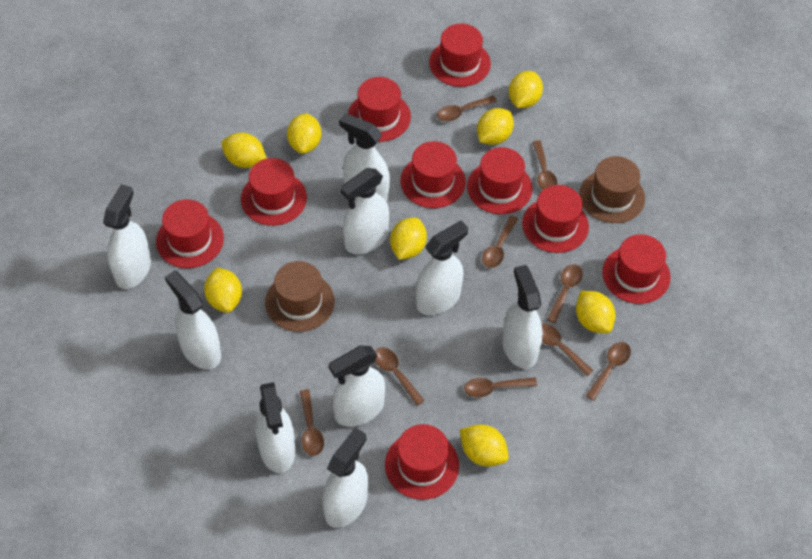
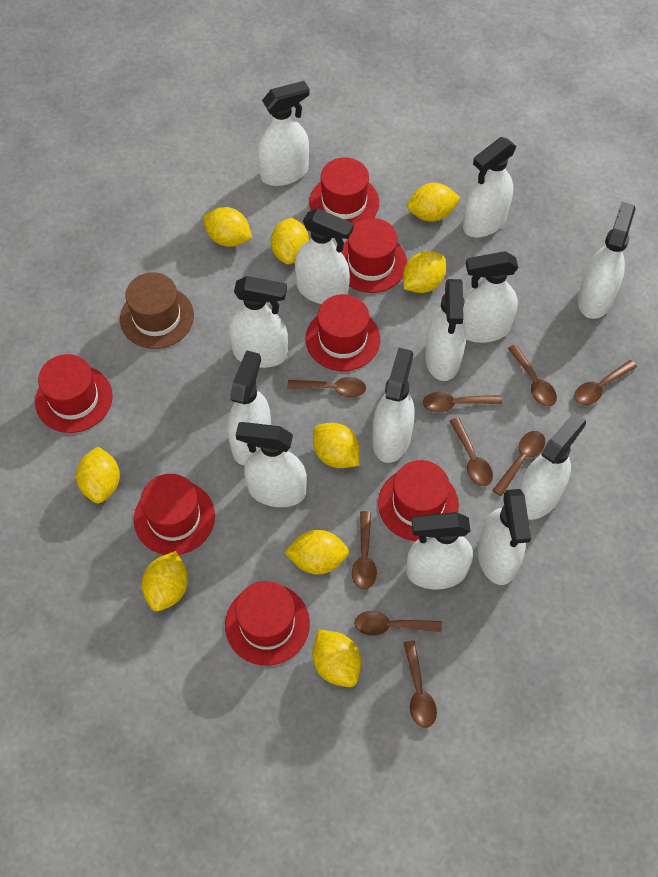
brown hat: 2 -> 1
red hat: 9 -> 7
white spray bottle: 9 -> 13
yellow lemon: 8 -> 9

